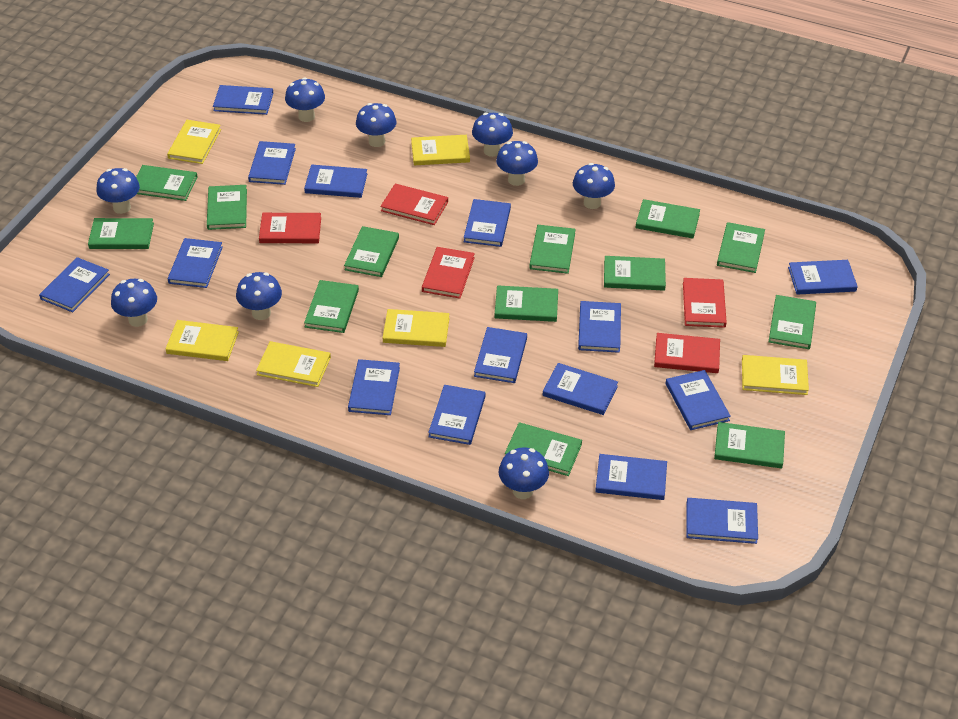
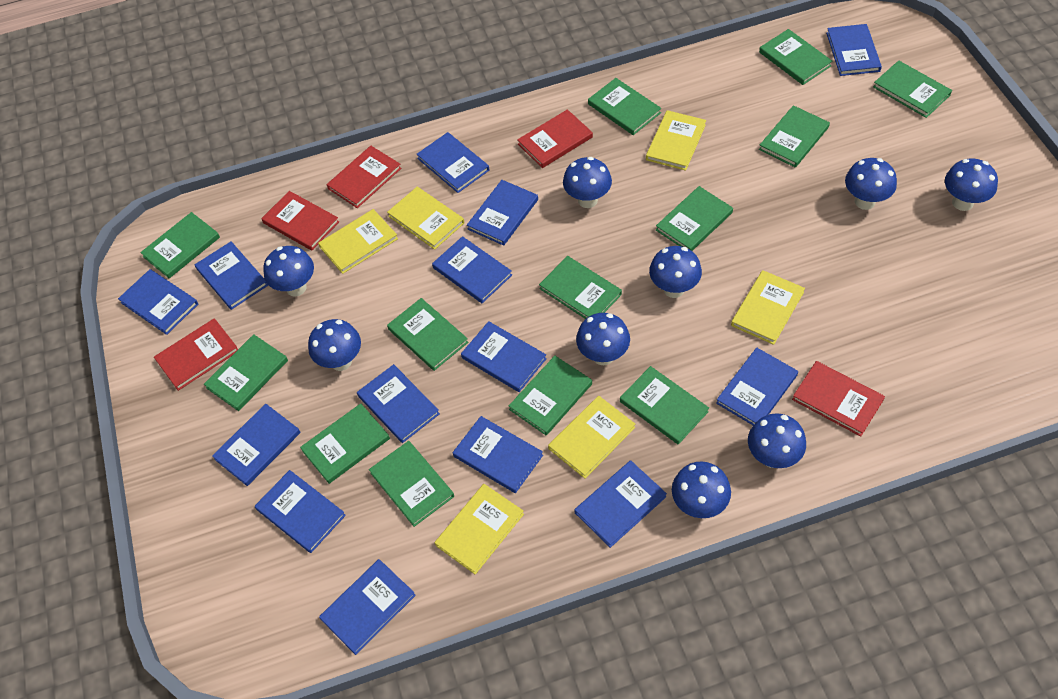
blue book: 15 -> 14

